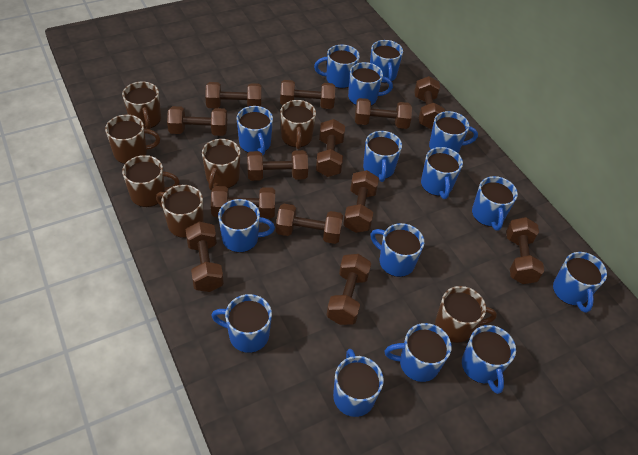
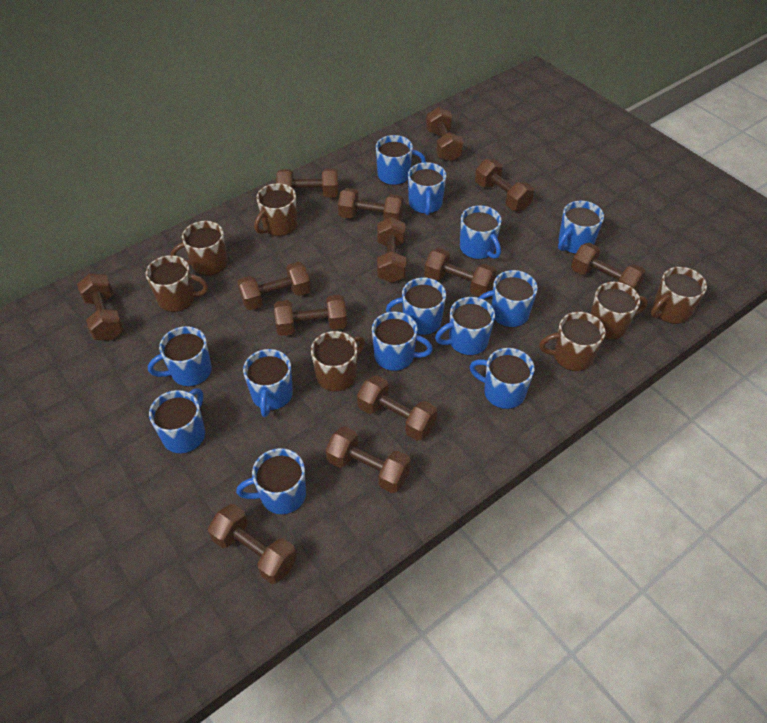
blue mug: 15 -> 13

